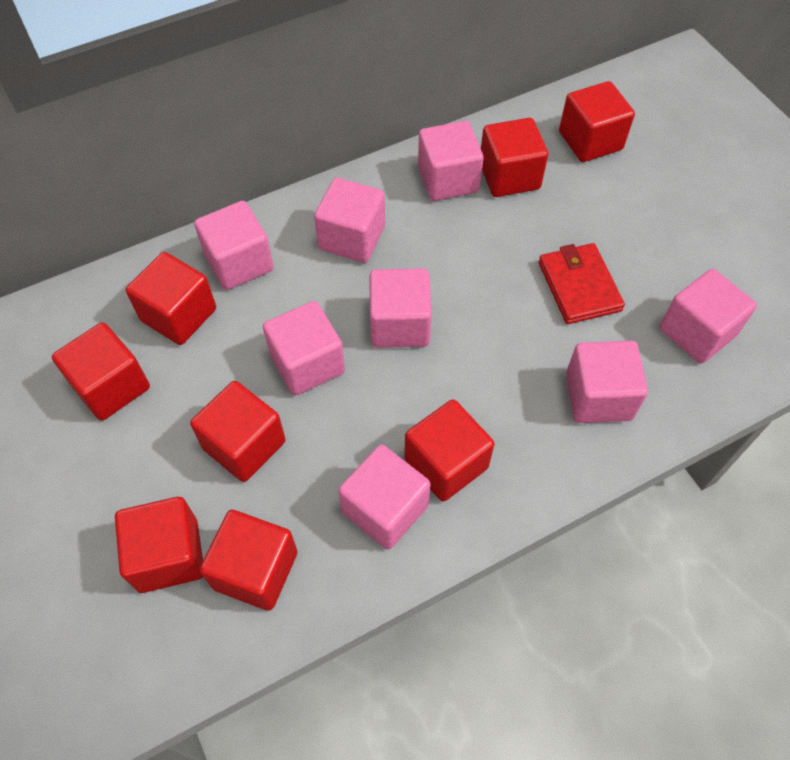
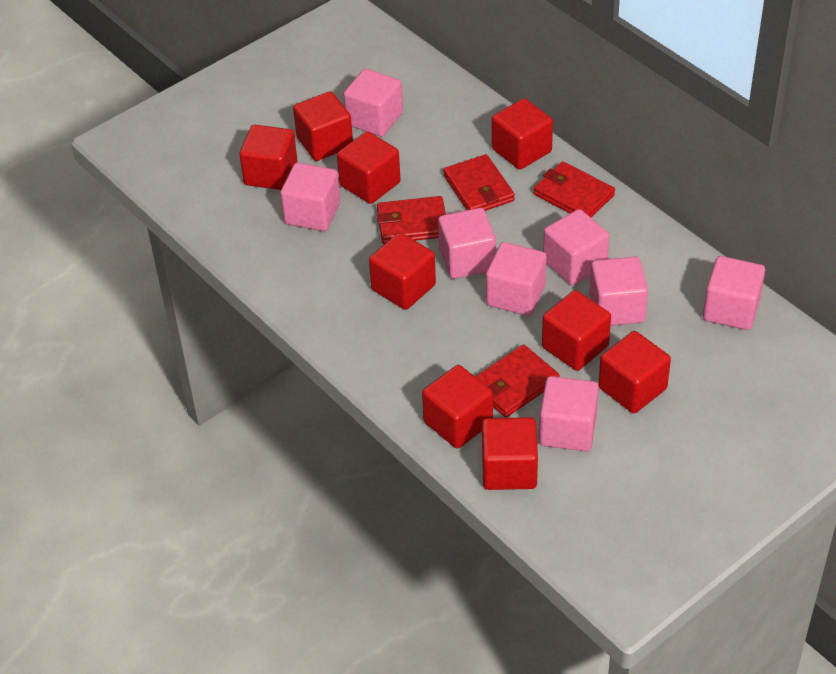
red cube: 8 -> 9
red wallet: 1 -> 4

